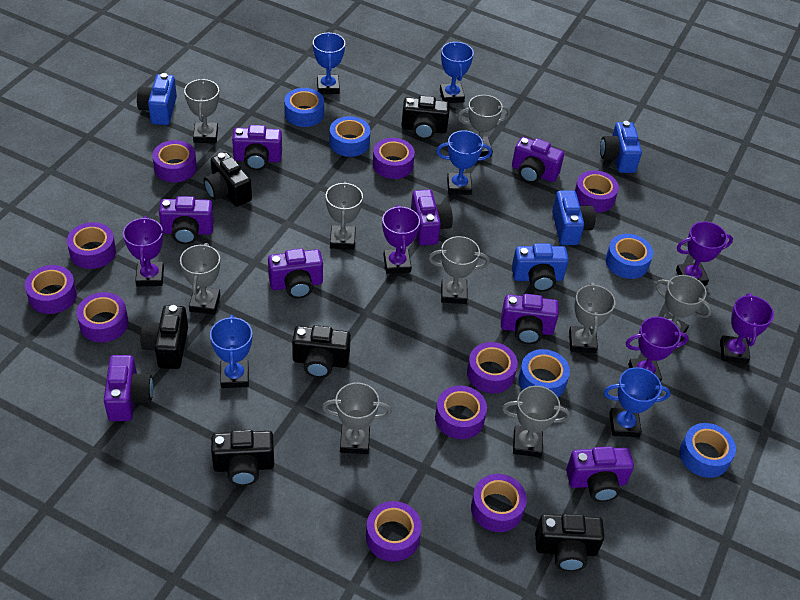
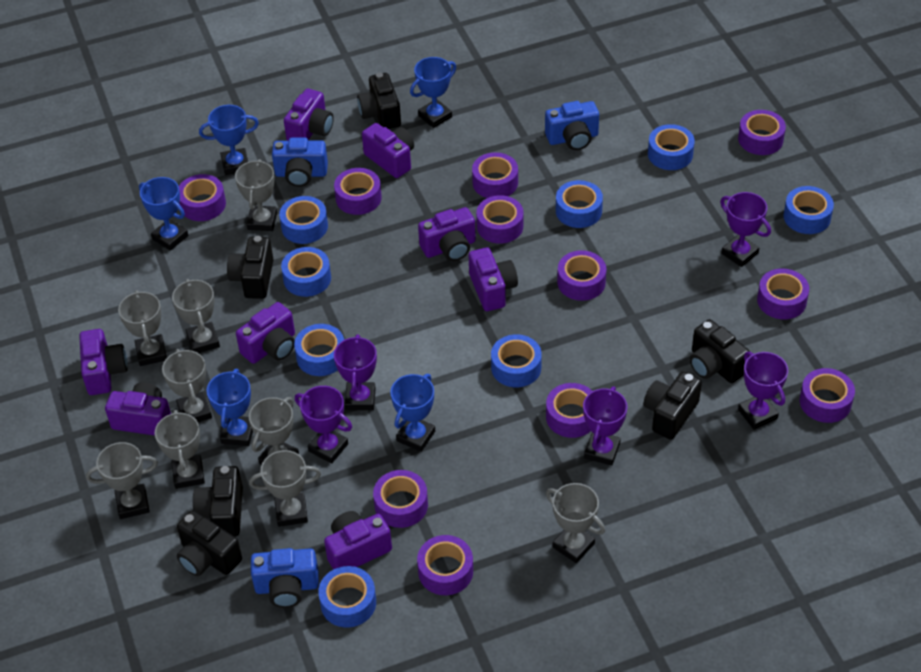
blue camera: 4 -> 3
blue tape: 5 -> 8
purple tape: 10 -> 11

